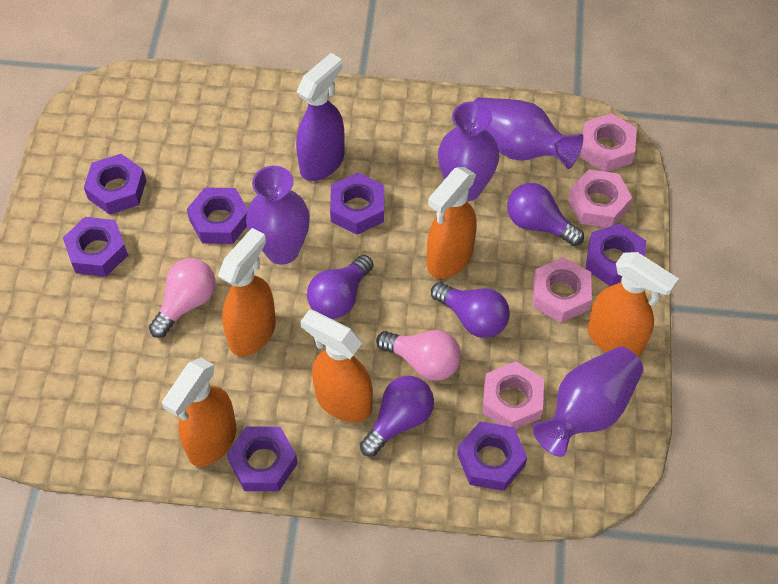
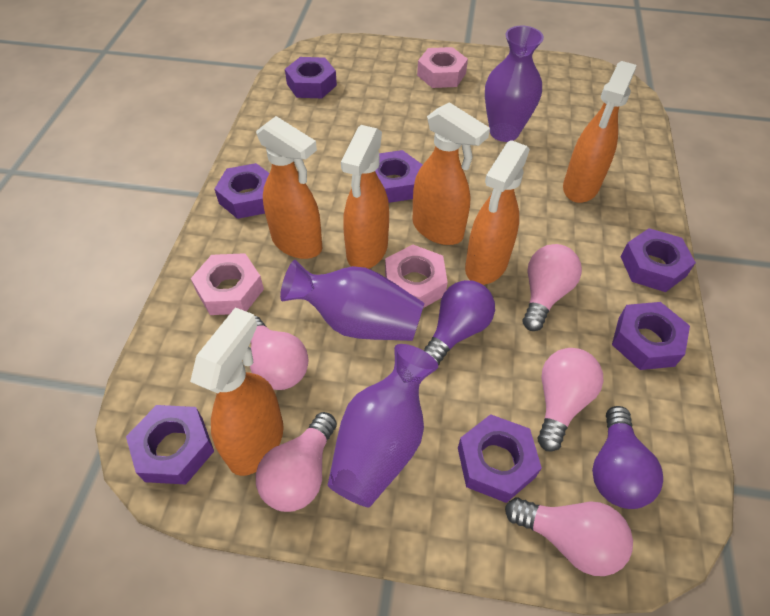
orange spray bottle: 5 -> 6
pink light bulb: 2 -> 5
pink nut: 4 -> 3
purple light bulb: 4 -> 2
purple spray bottle: 1 -> 0
purple vase: 4 -> 3

